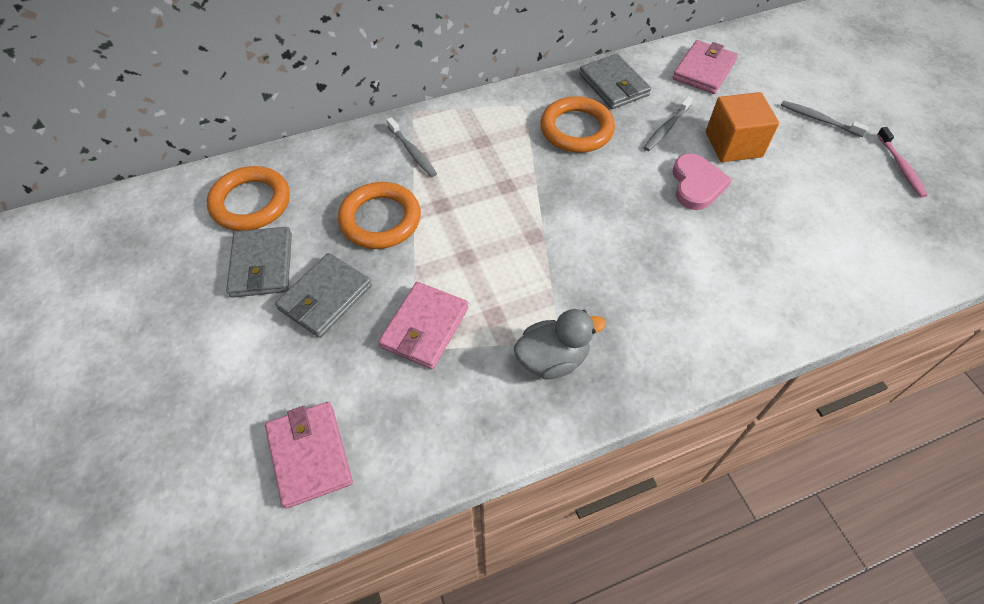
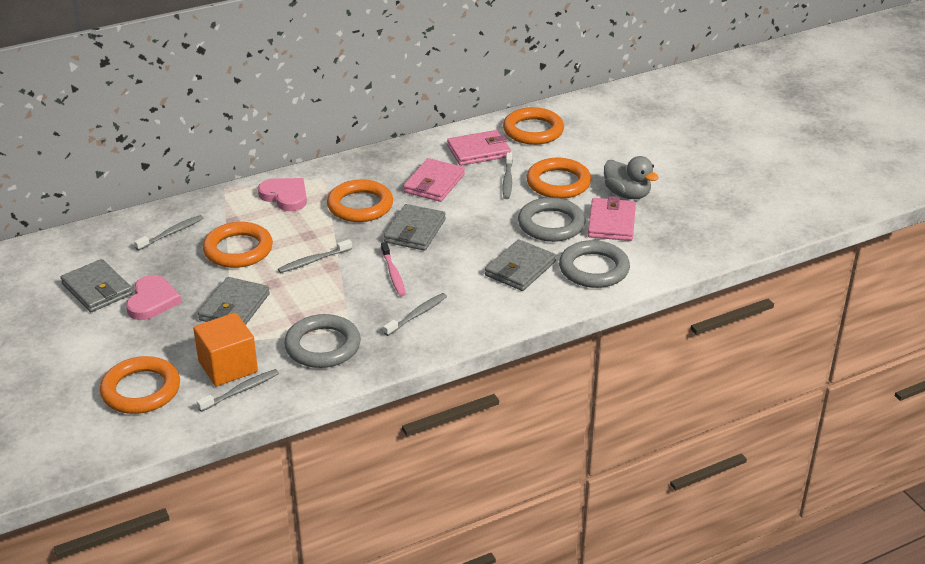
grey ring: 0 -> 3
grey toothbrush: 3 -> 5
grey wallet: 3 -> 4
orange ring: 3 -> 5
pink heart: 1 -> 2

